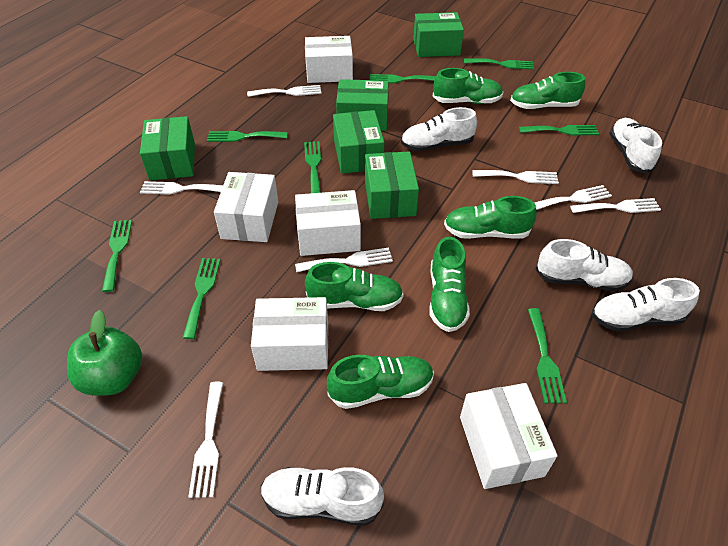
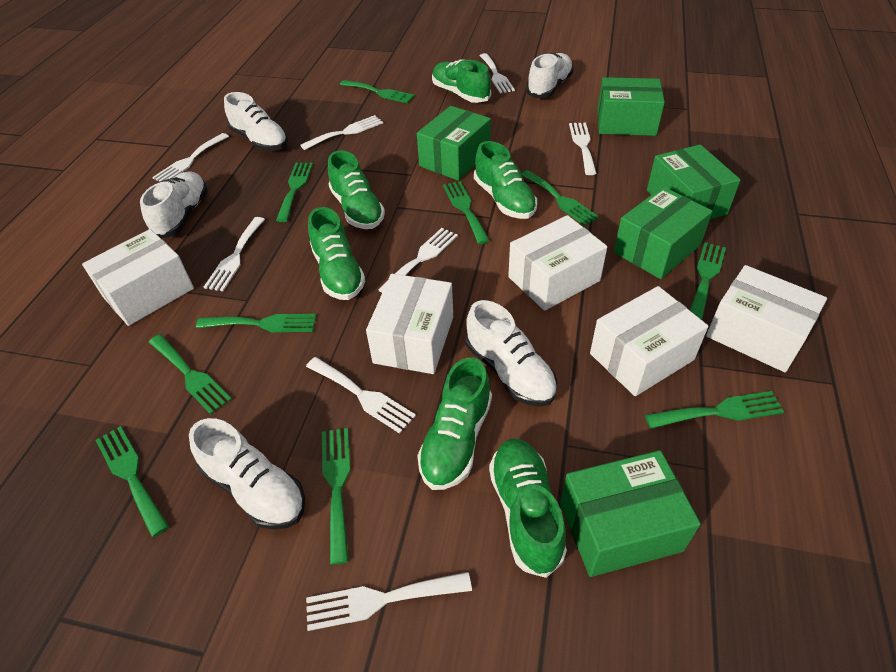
green apple: 1 -> 0
green fork: 8 -> 10
white fork: 7 -> 8

